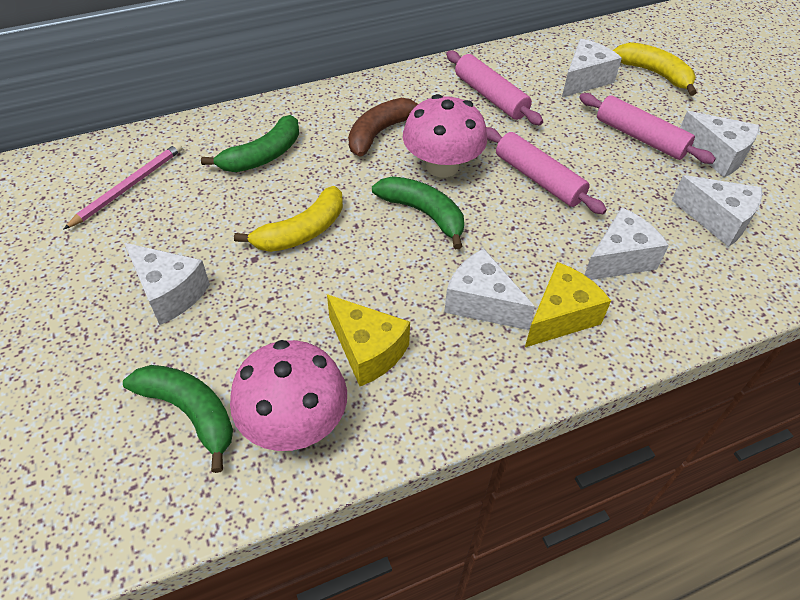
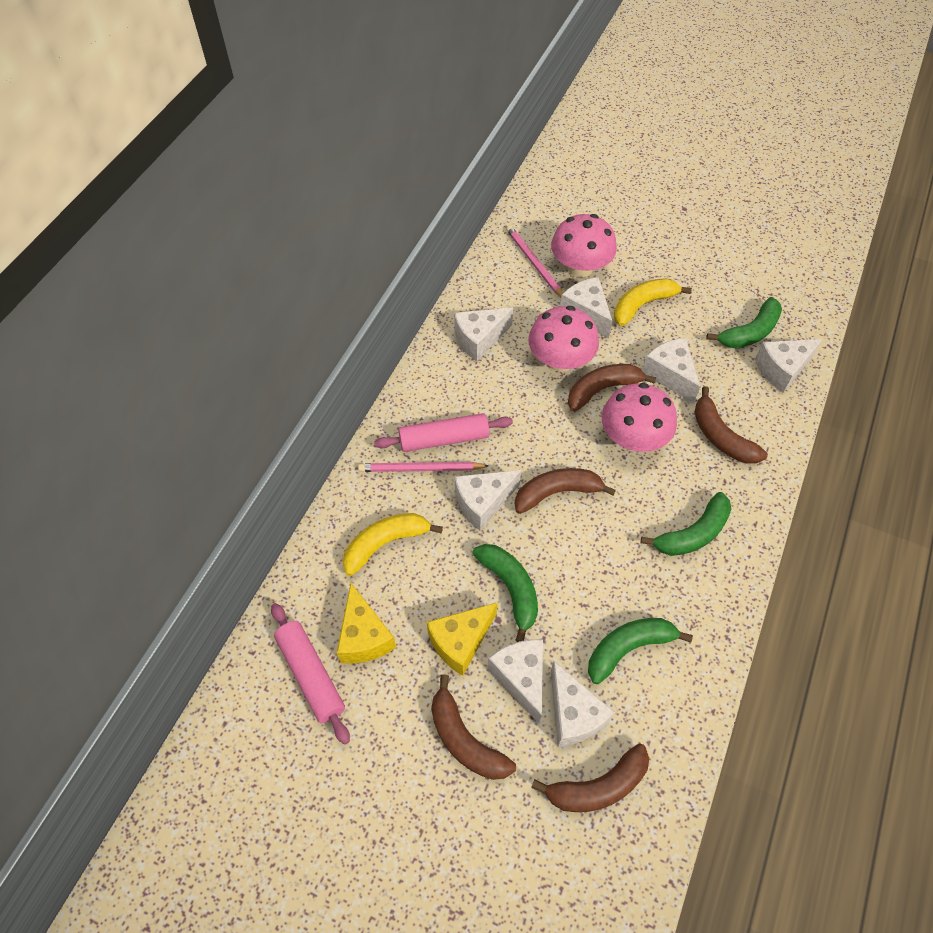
brown banana: 1 -> 5
green banana: 3 -> 4
pink mushroom: 2 -> 3
pink pencil: 1 -> 2
pink rolling pin: 3 -> 2
white cheese: 6 -> 7

